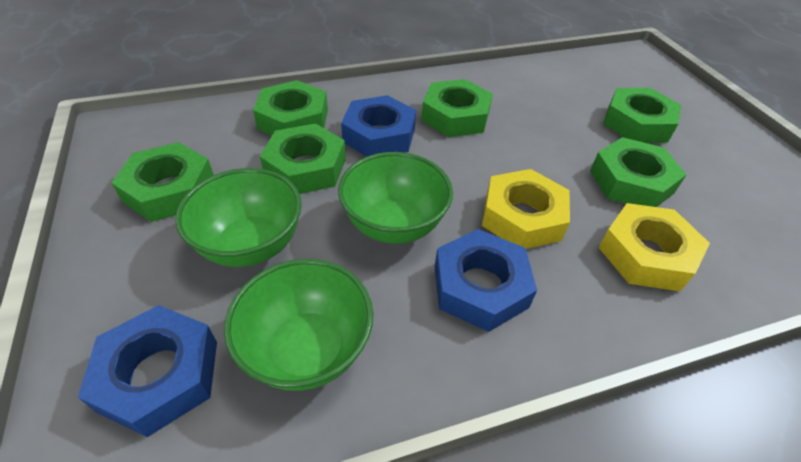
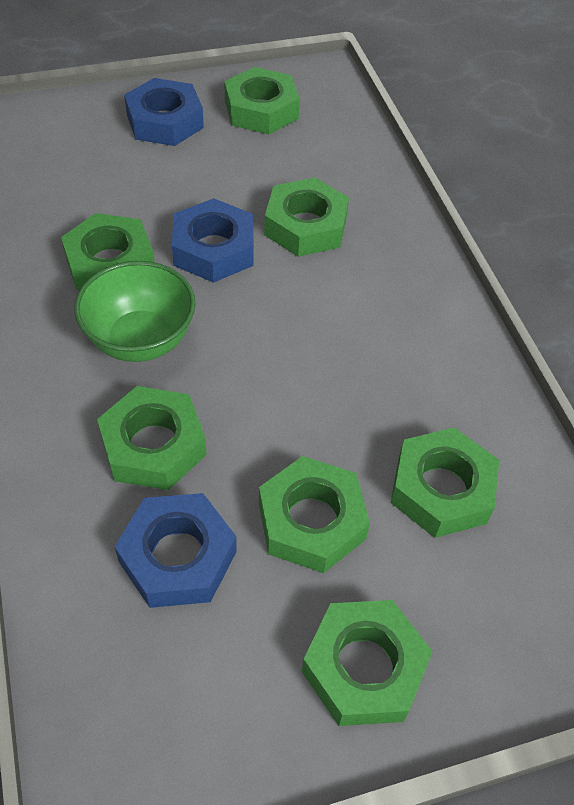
green bowl: 3 -> 1
green nut: 6 -> 7
yellow nut: 2 -> 0

